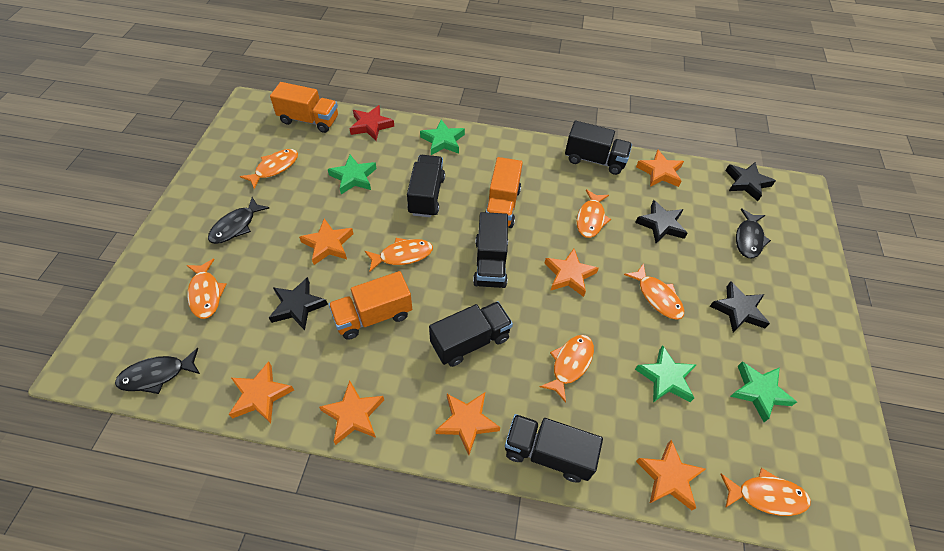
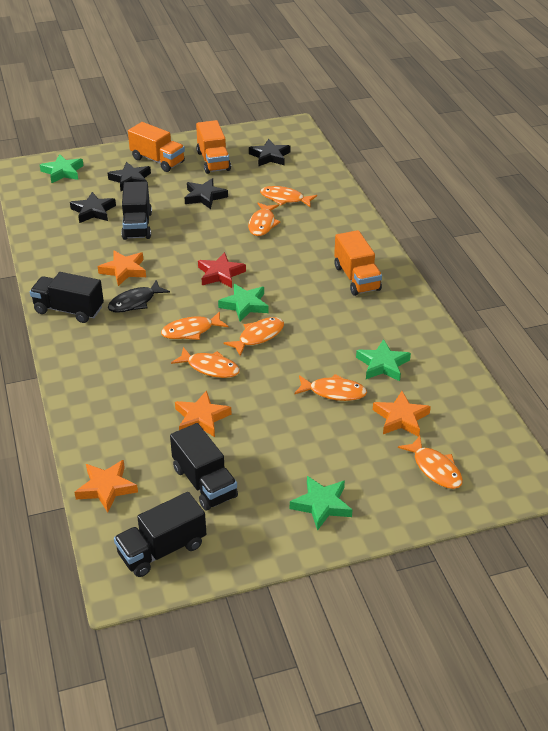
black fish: 3 -> 1
black truck: 5 -> 4
orange star: 7 -> 4

